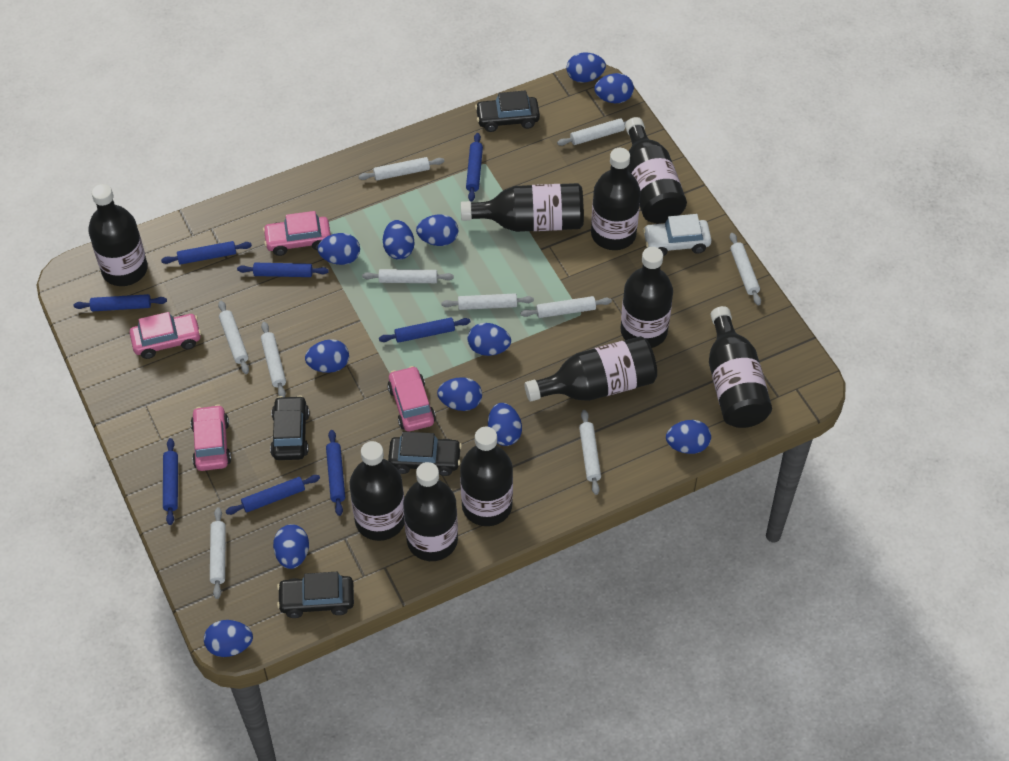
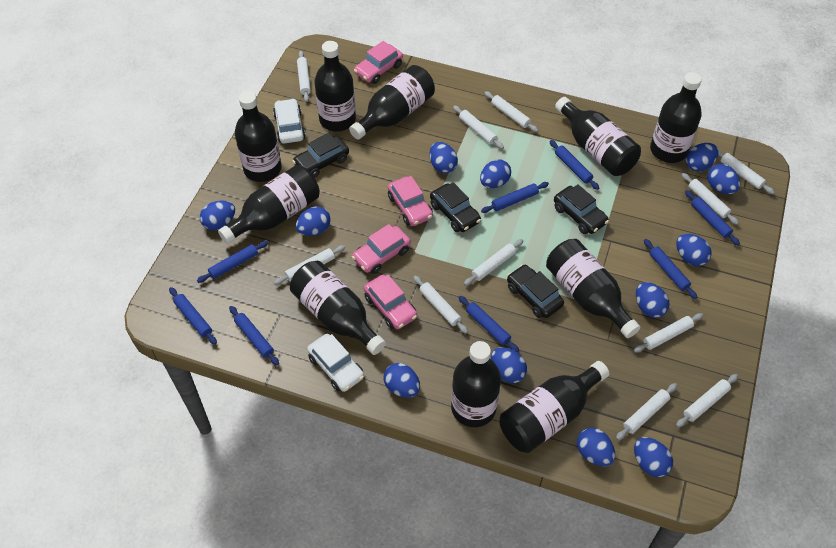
white car: 1 -> 2
white rolling pin: 10 -> 11

